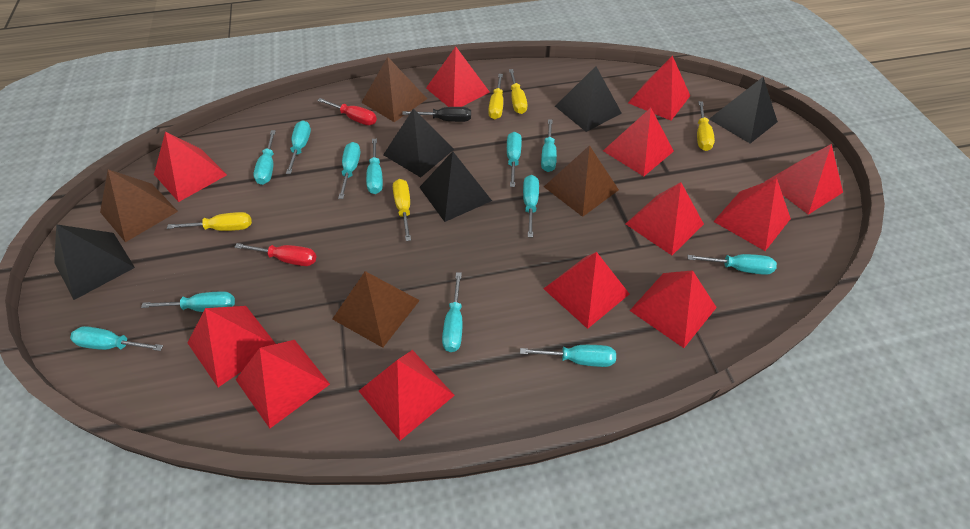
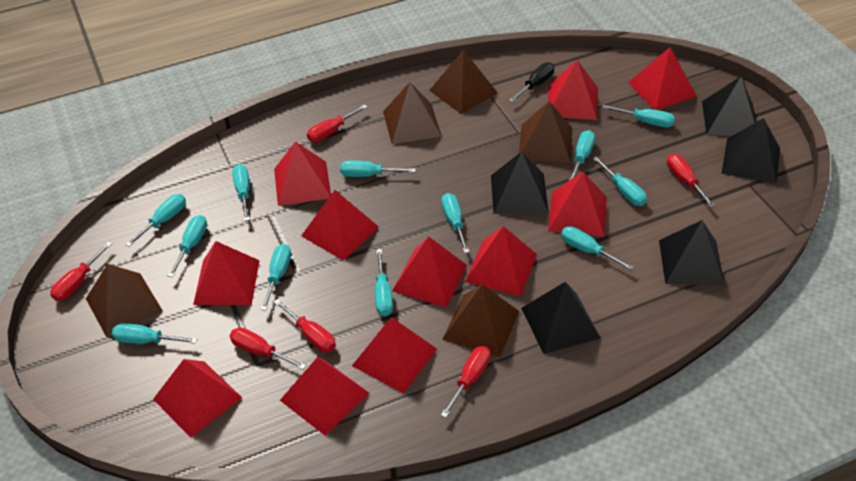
brown pyramid: 4 -> 5
red pyramid: 12 -> 11
red screwdriver: 2 -> 6
yellow screwdriver: 5 -> 0

